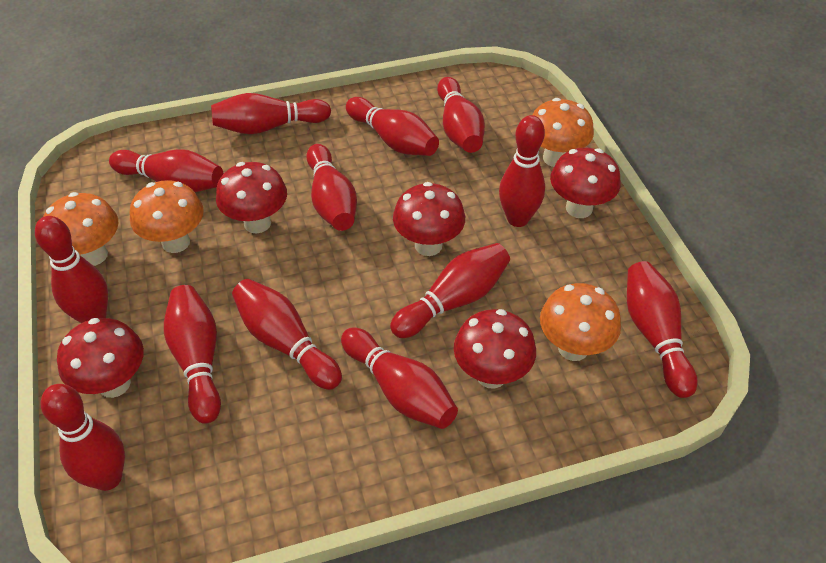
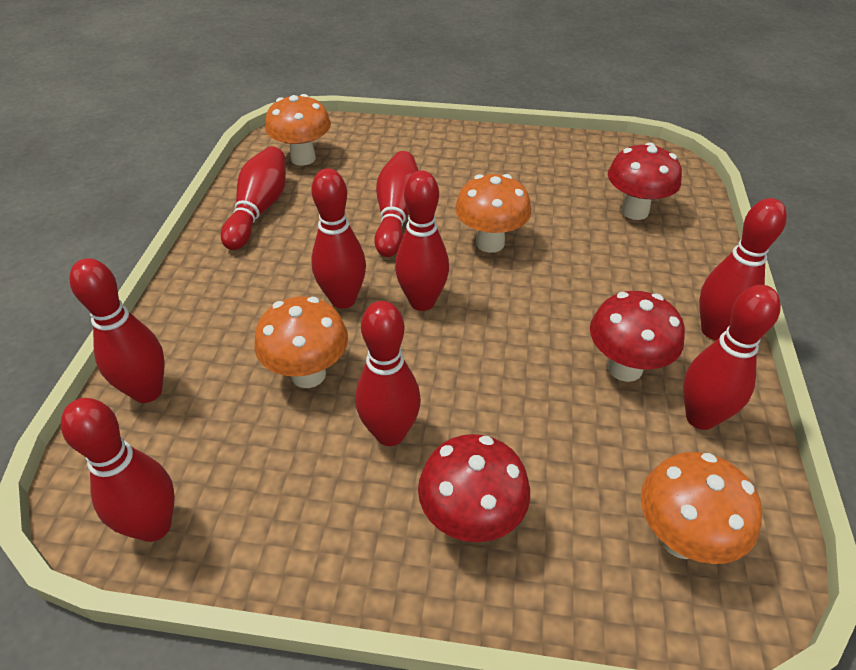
red bowling pin: 13 -> 9
red mushroom: 5 -> 3

